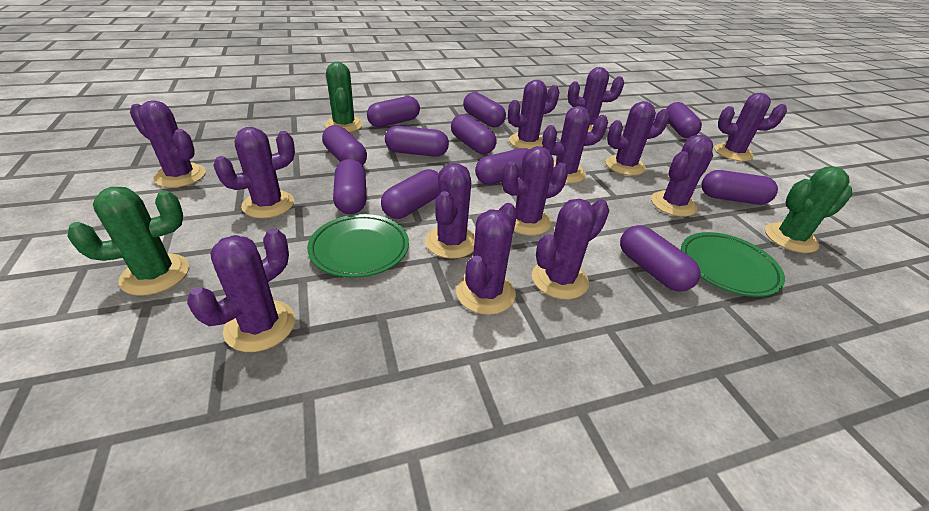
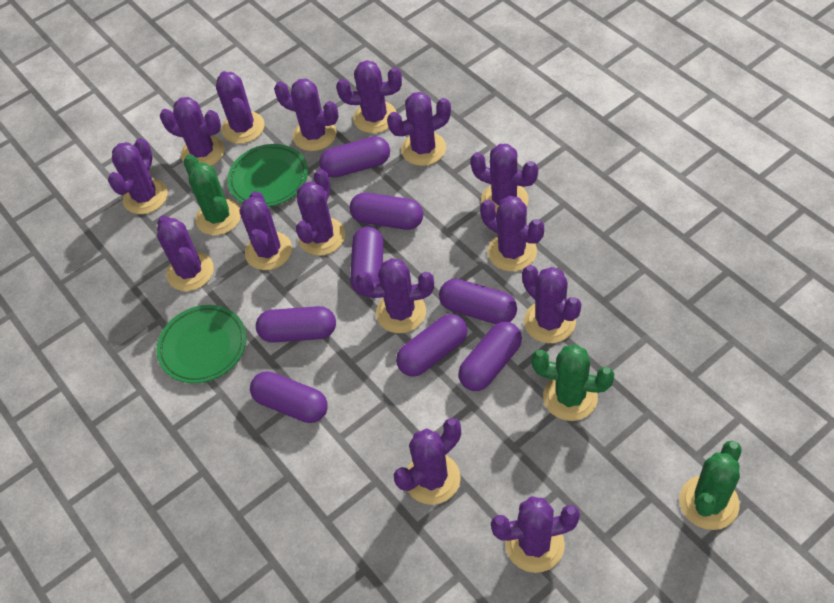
purple cactus: 13 -> 15
purple capsule: 11 -> 8

